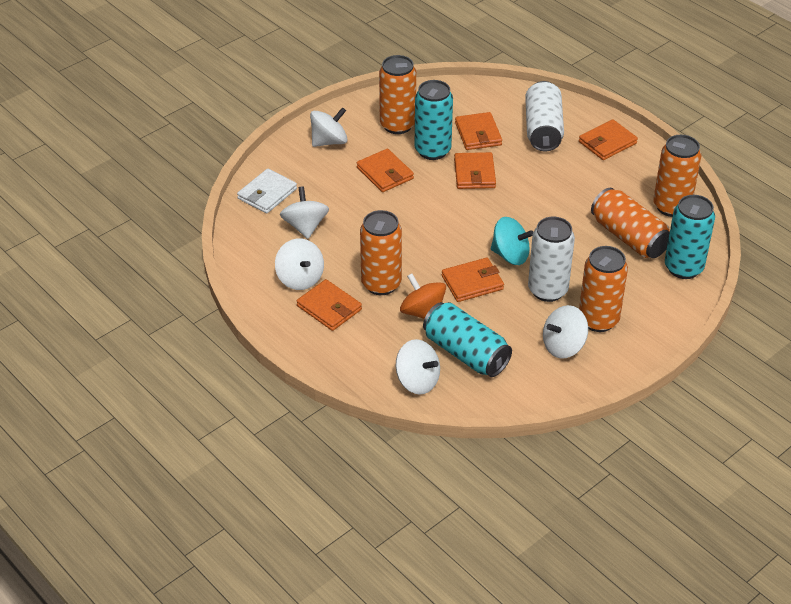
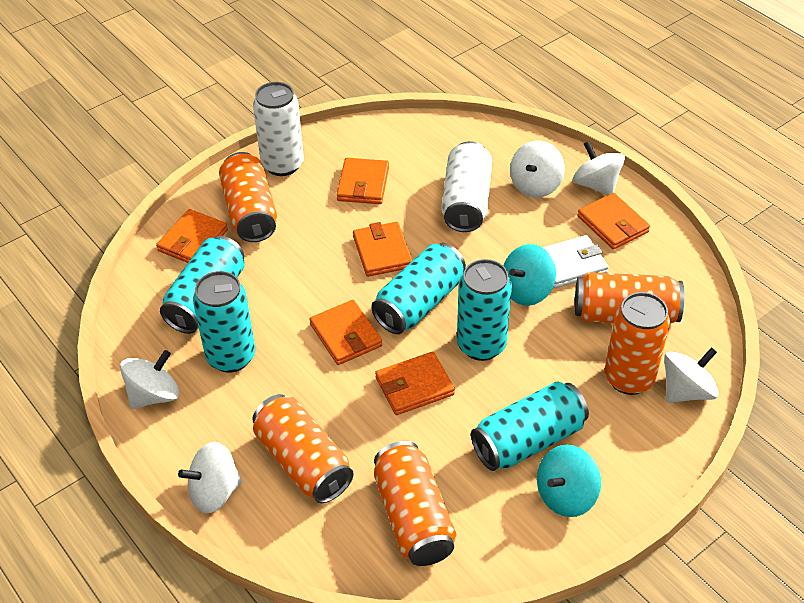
orange spinning top: 1 -> 0
turquoise can: 3 -> 5
turquoise spinning top: 1 -> 2

